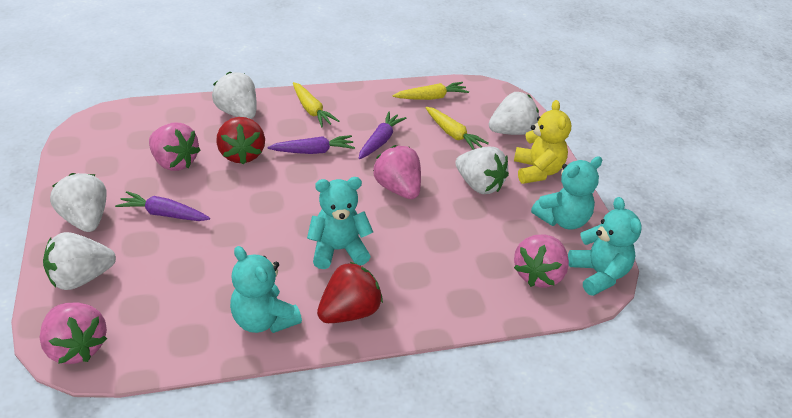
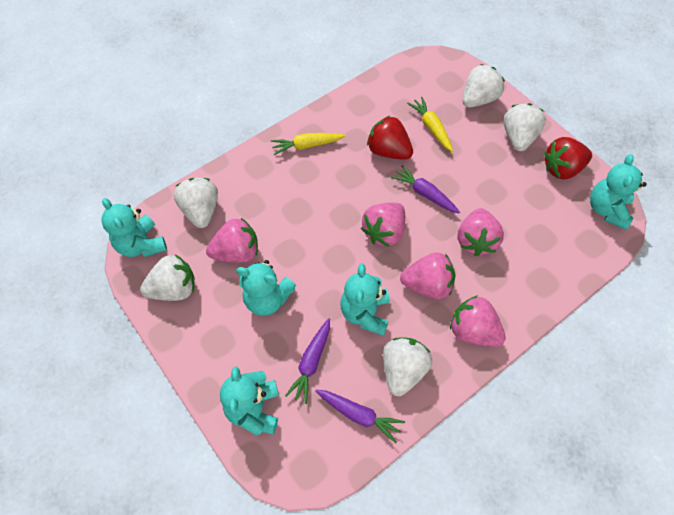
pink strawberry: 4 -> 5
turquoise teddy bear: 4 -> 5
yellow carrot: 3 -> 2
yellow teddy bear: 1 -> 0

